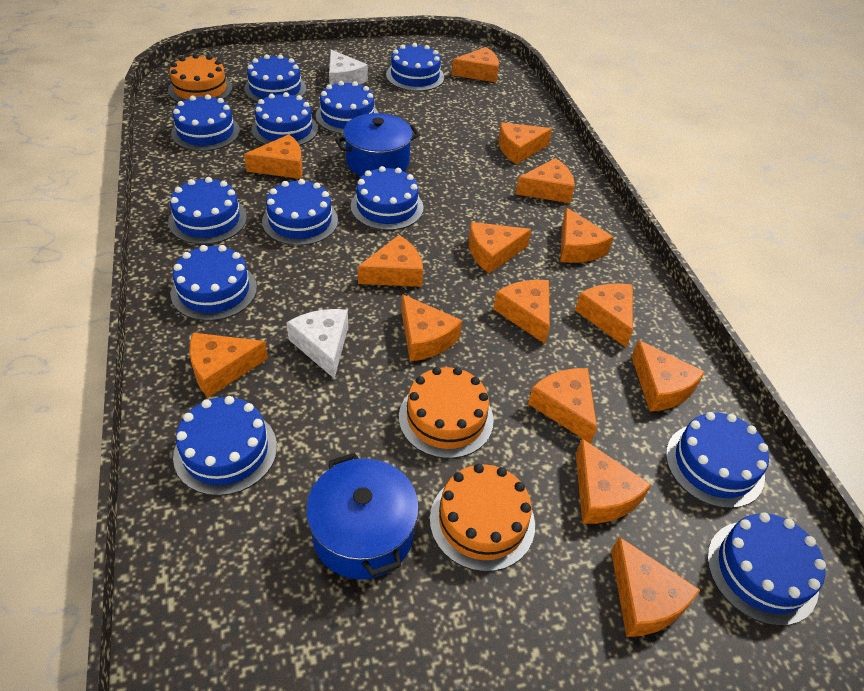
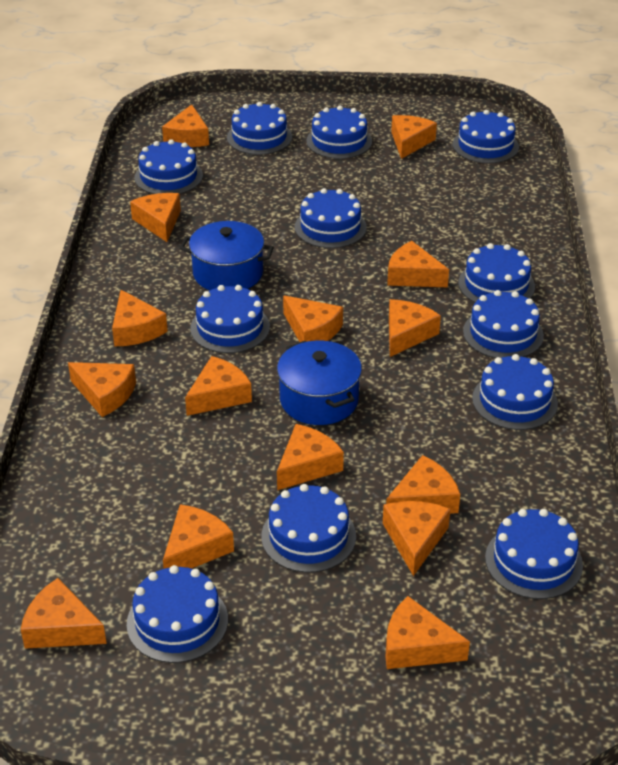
orange cake: 3 -> 0
white cheese: 2 -> 0

